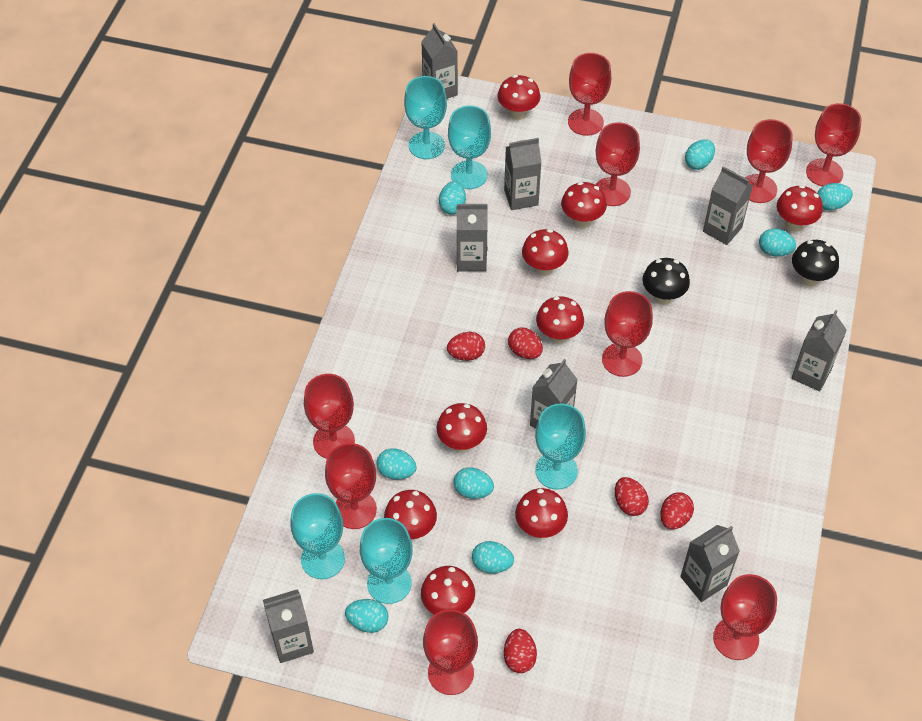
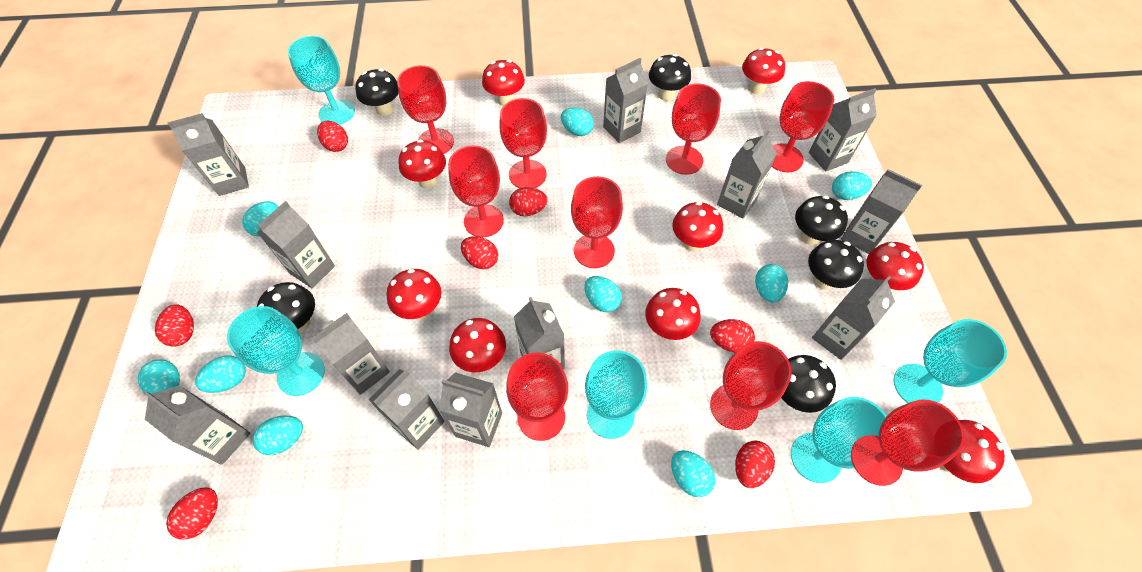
black mushroom: 2 -> 6
grey carton: 8 -> 12
red egg: 5 -> 7
turquoise egg: 8 -> 9

